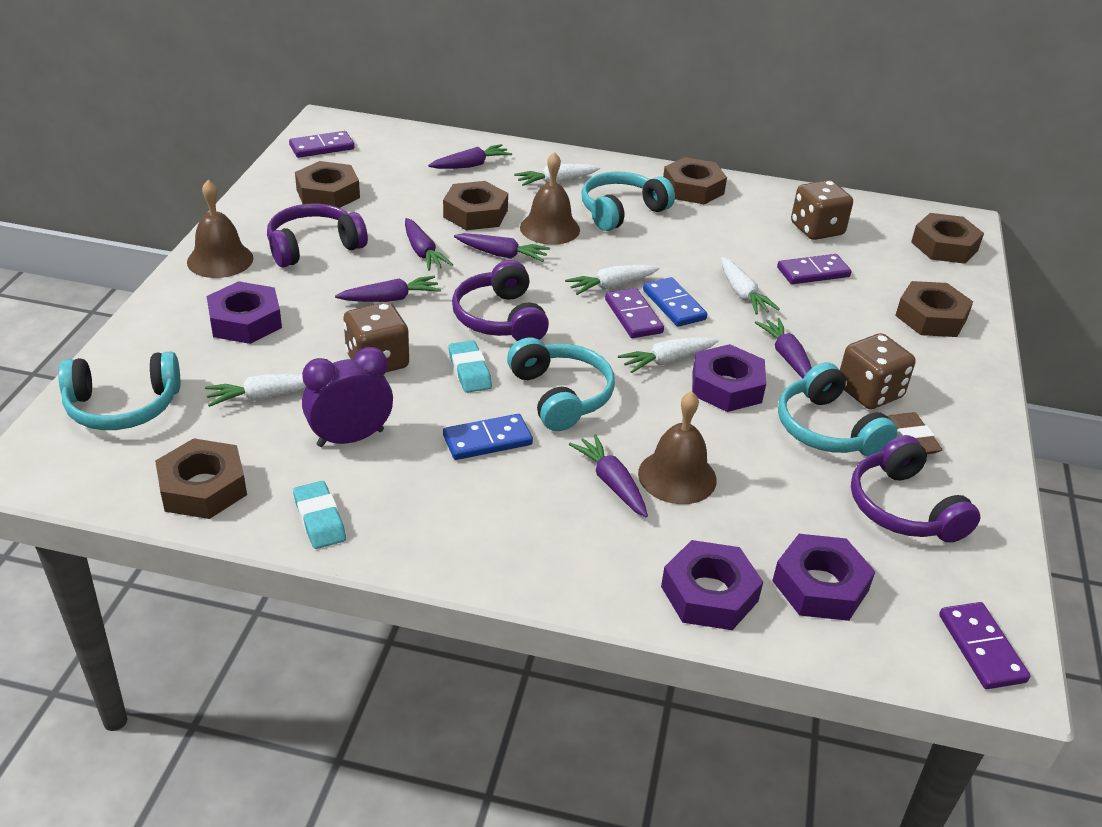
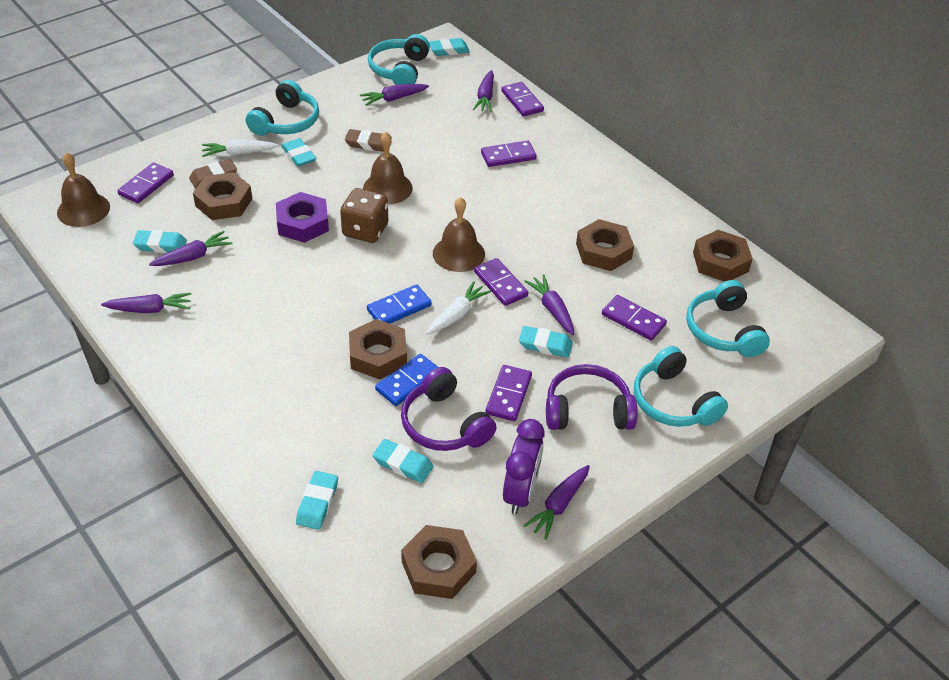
brown dice: 3 -> 1
brown eraser: 1 -> 2
brown nut: 6 -> 5
purple domino: 4 -> 6
purple headphones: 3 -> 2
purple nut: 4 -> 1
turquoise eraser: 2 -> 6
white carrot: 5 -> 2

